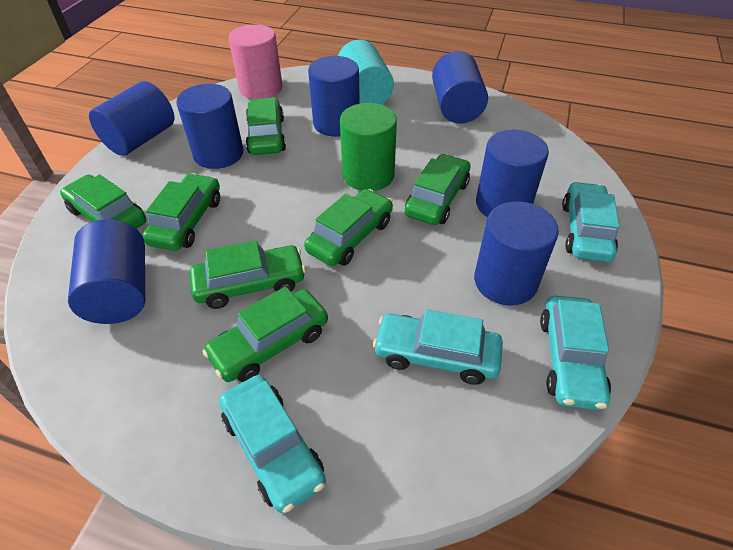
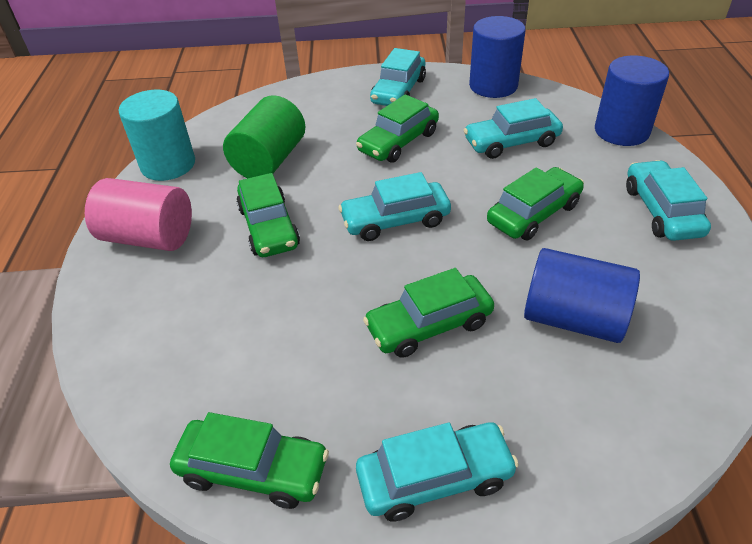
blue cylinder: 7 -> 3
green car: 7 -> 5
turquoise car: 4 -> 5

